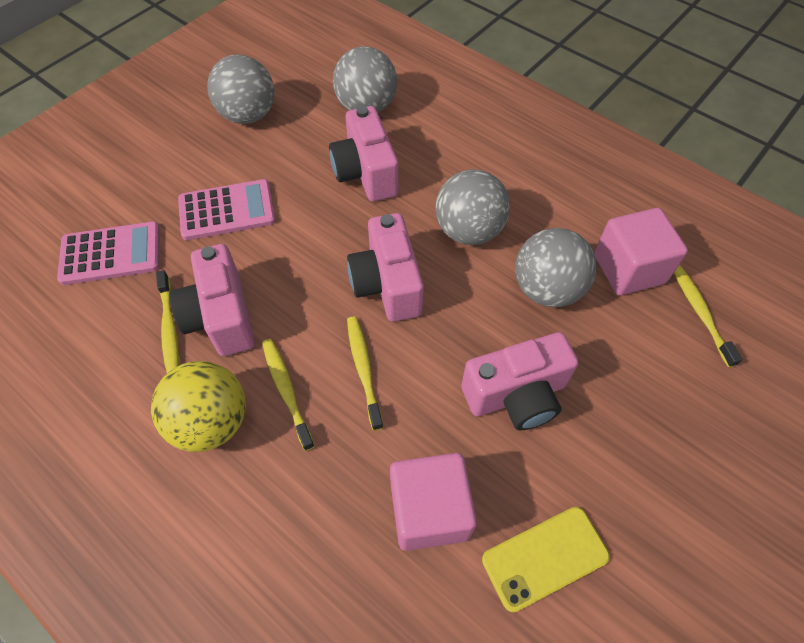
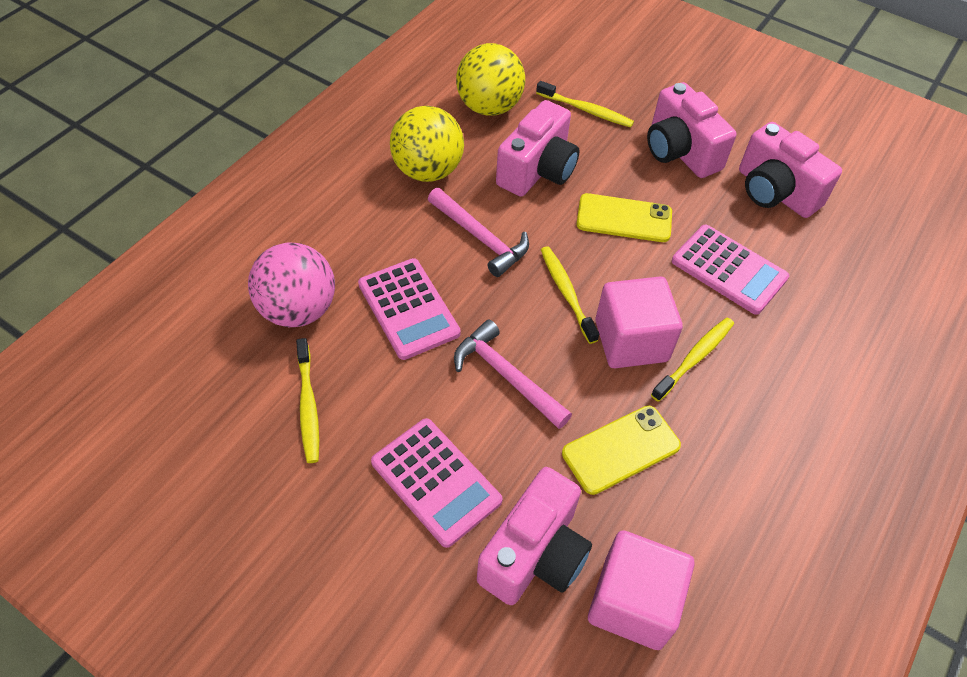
grey ball: 4 -> 0
pink ball: 0 -> 1
pink calculator: 2 -> 3
pink hammer: 0 -> 2
yellow ball: 1 -> 2
yellow phone: 1 -> 2

